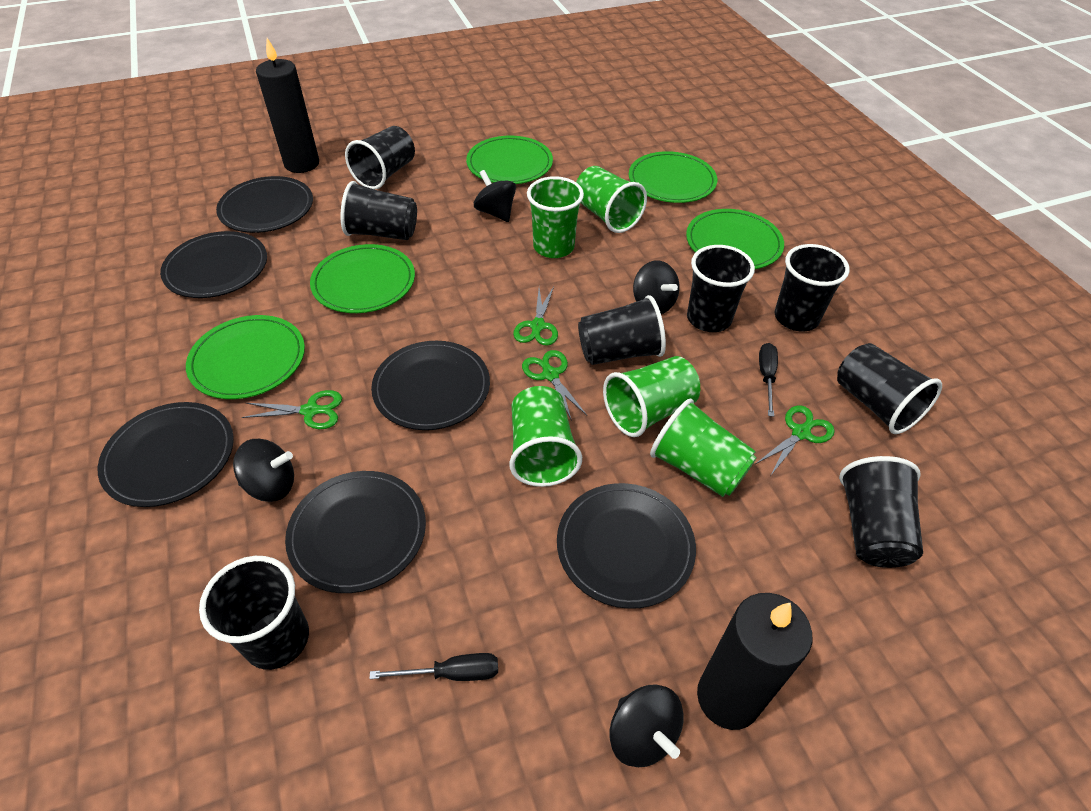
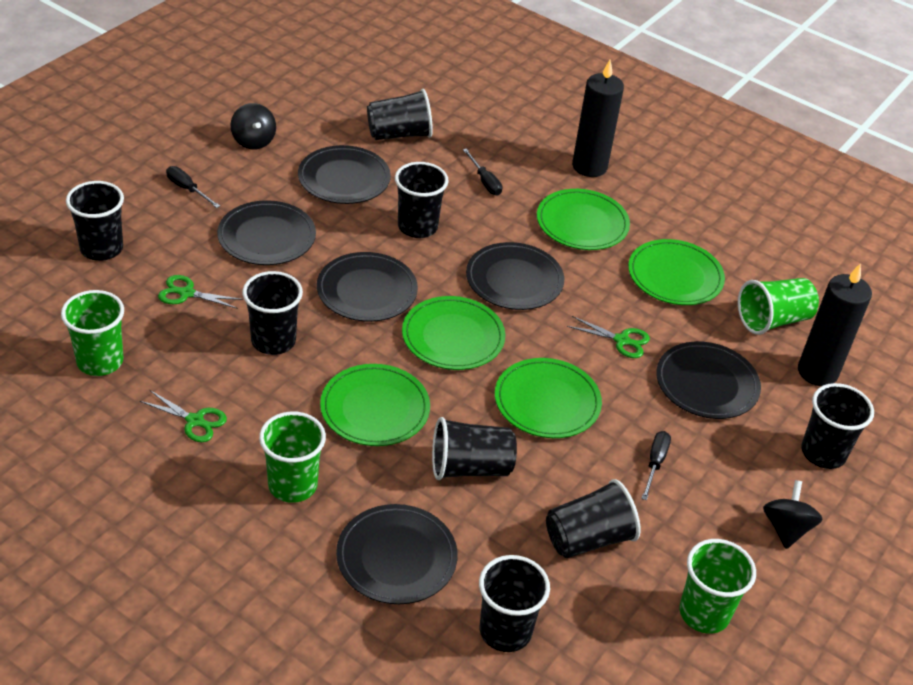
black screwdriver: 2 -> 3
black spinning top: 4 -> 2
green cup: 5 -> 4
green scissors: 4 -> 3

